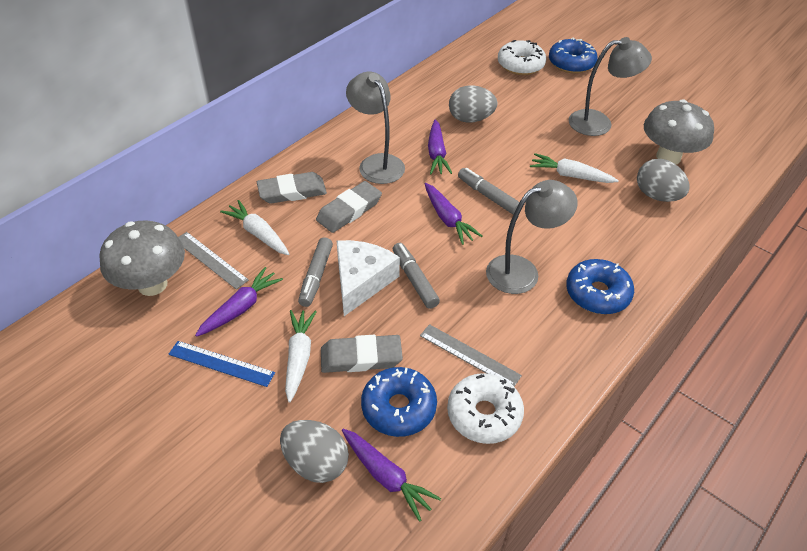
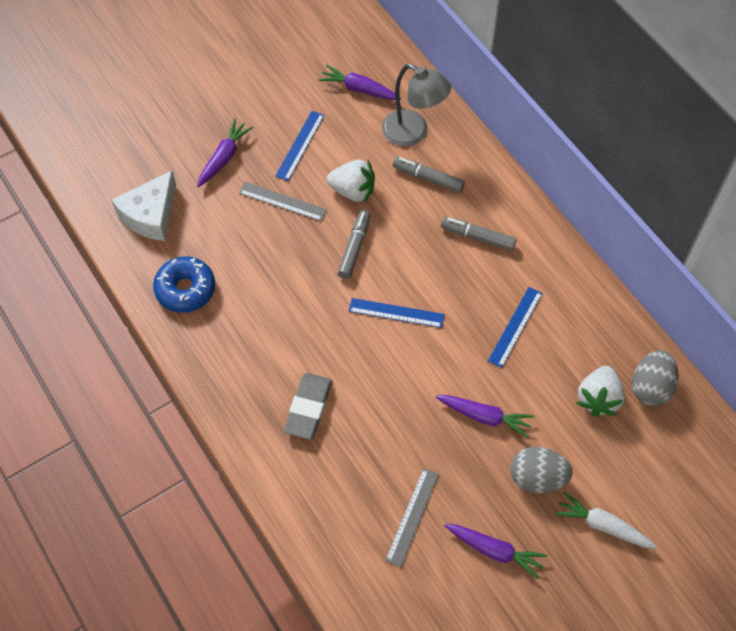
blue donut: 3 -> 1
blue ruler: 1 -> 3
grey egg: 3 -> 2
grey eraser: 3 -> 1
grey lamp: 3 -> 1
grey mushroom: 2 -> 0
white carrot: 3 -> 1
white donut: 2 -> 0
white strawberry: 0 -> 2

